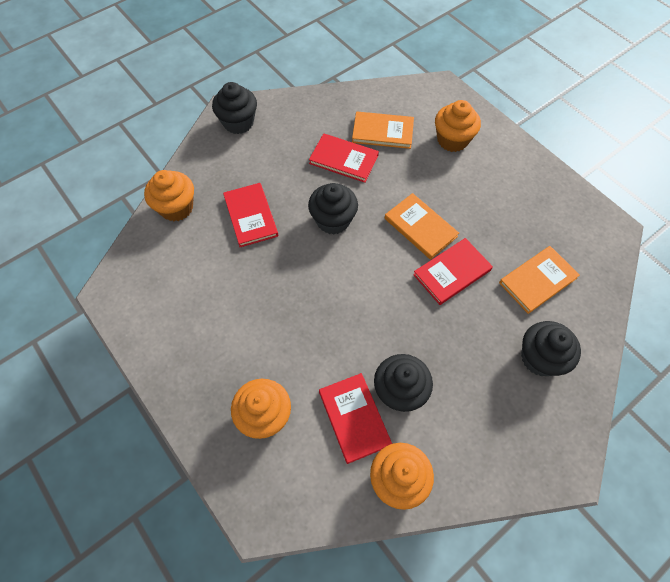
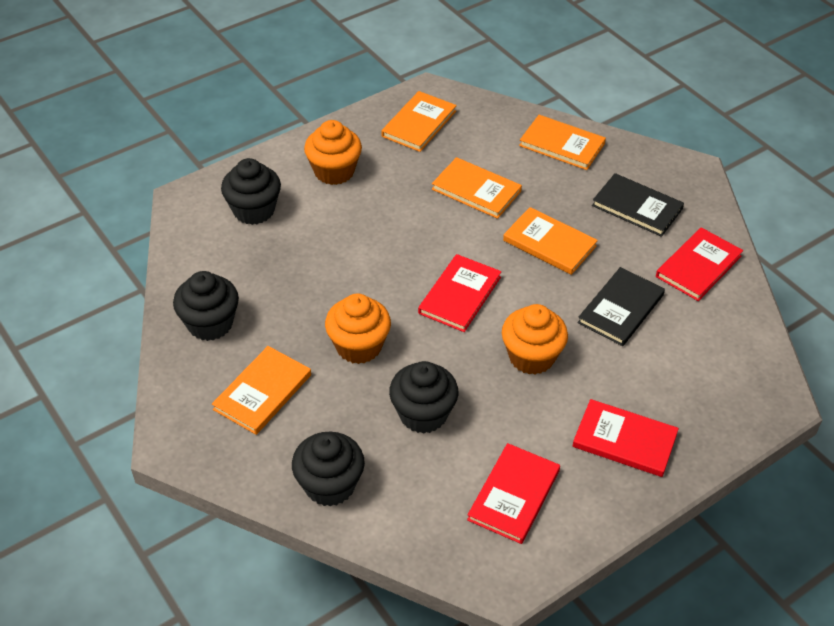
black book: 0 -> 2
orange book: 3 -> 5
orange cupcake: 4 -> 3

